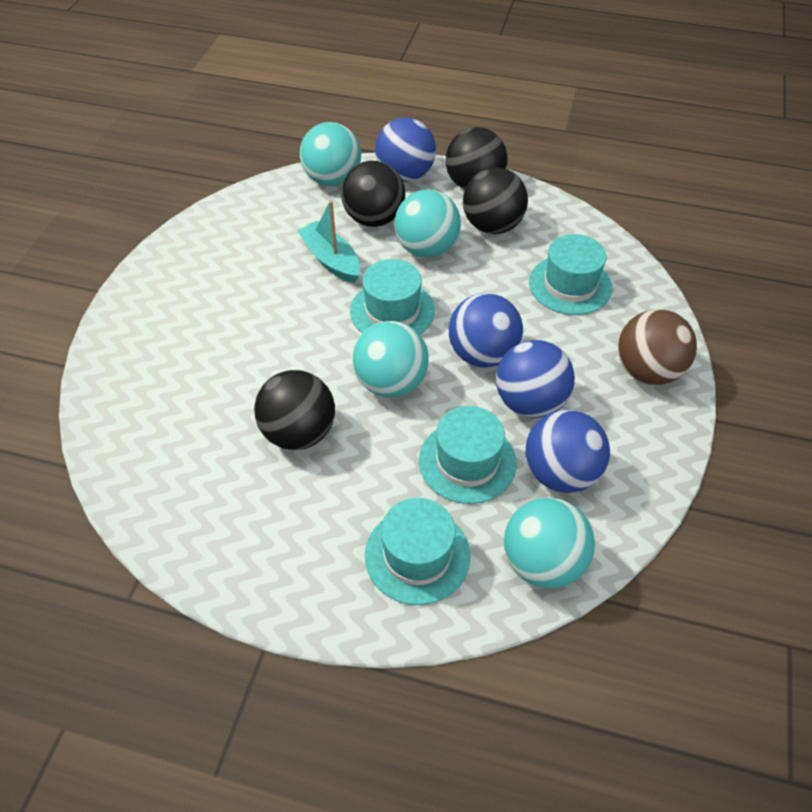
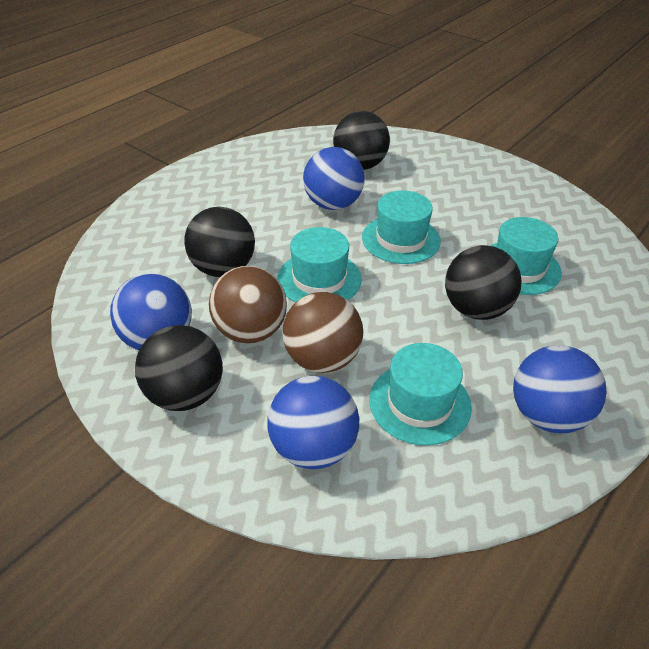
brown ball: 1 -> 2
turquoise ball: 4 -> 0
turquoise boat: 1 -> 0

